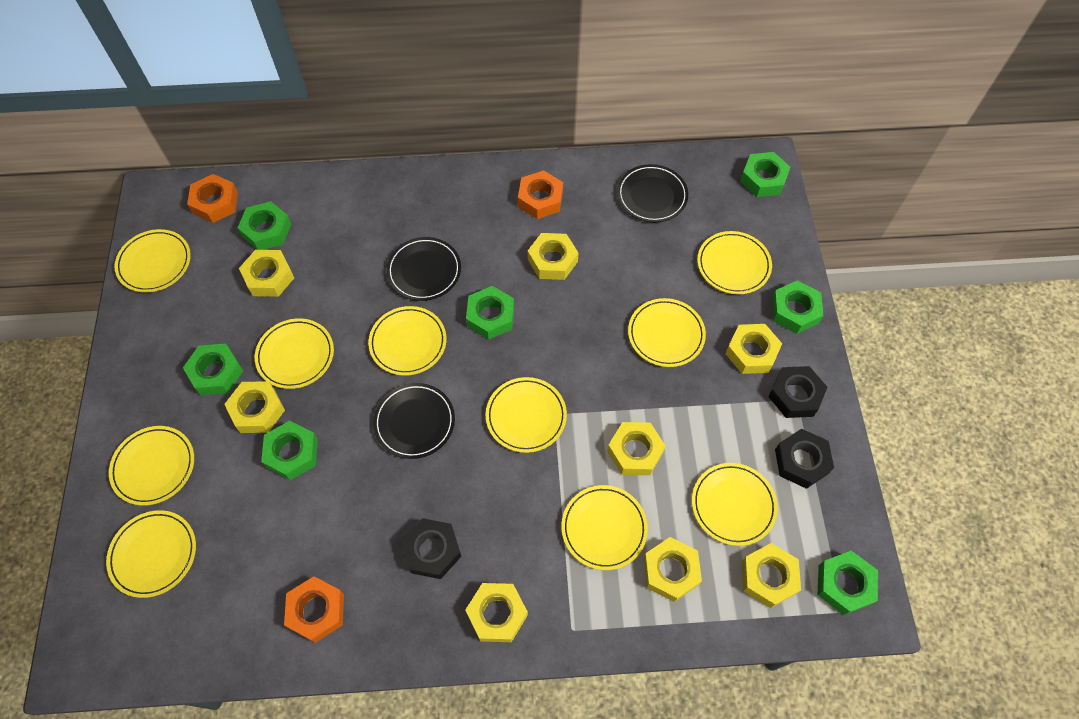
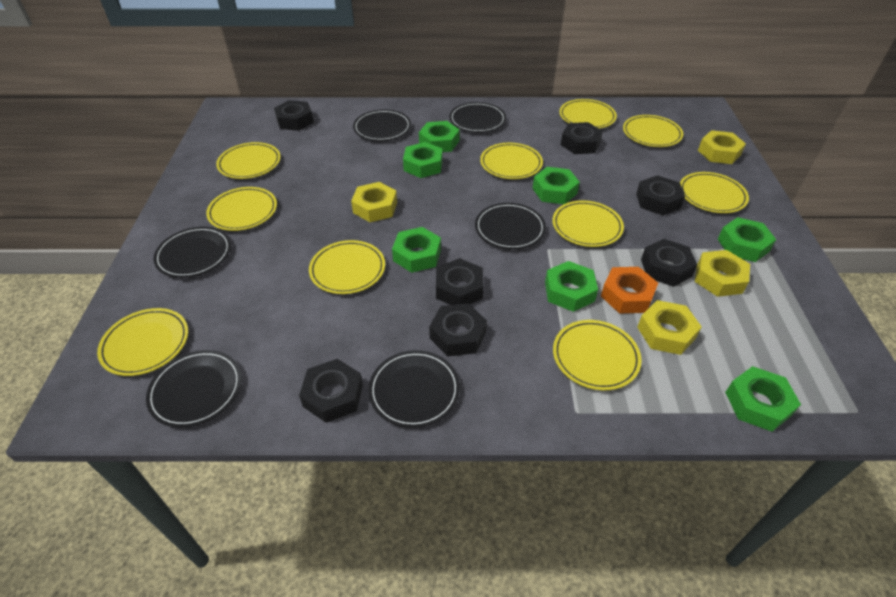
black nut: 3 -> 7
black plate: 3 -> 6
orange nut: 3 -> 1
yellow nut: 8 -> 4

